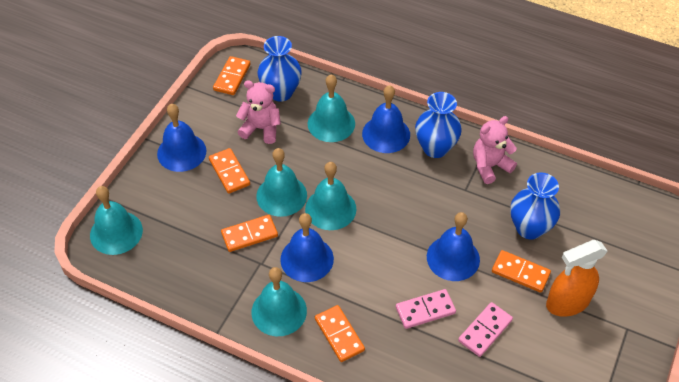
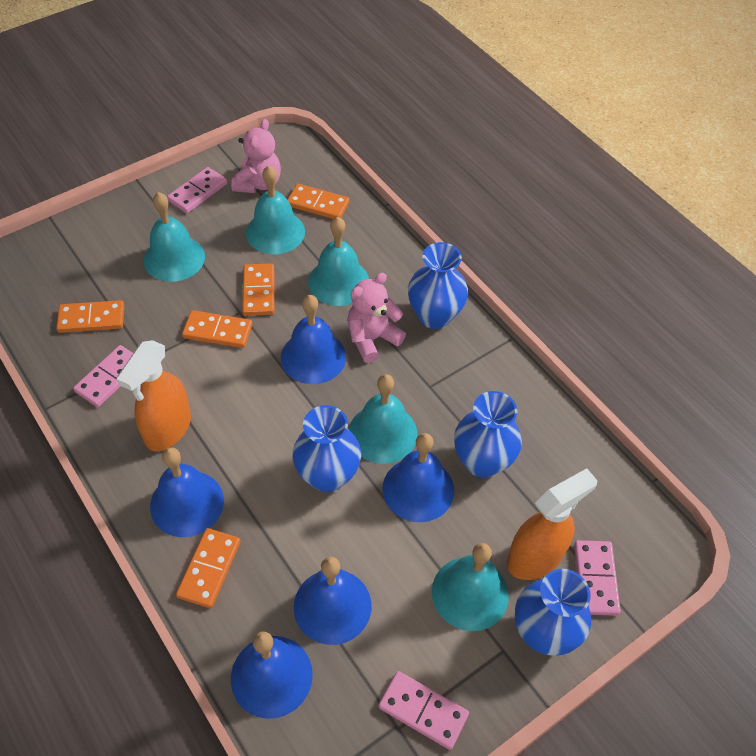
blue bell: 4 -> 5
blue vase: 3 -> 4
orange spray bottle: 1 -> 2
pink domino: 2 -> 4

